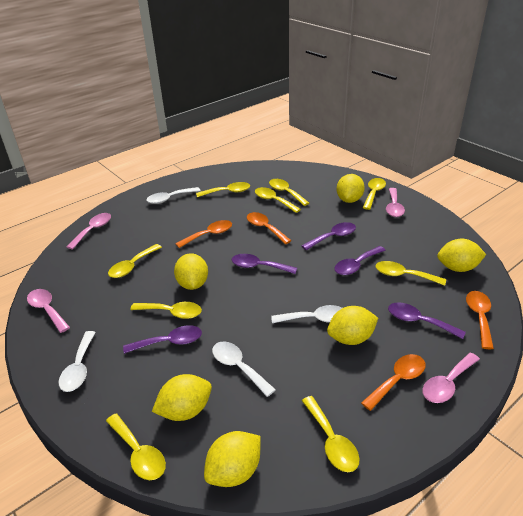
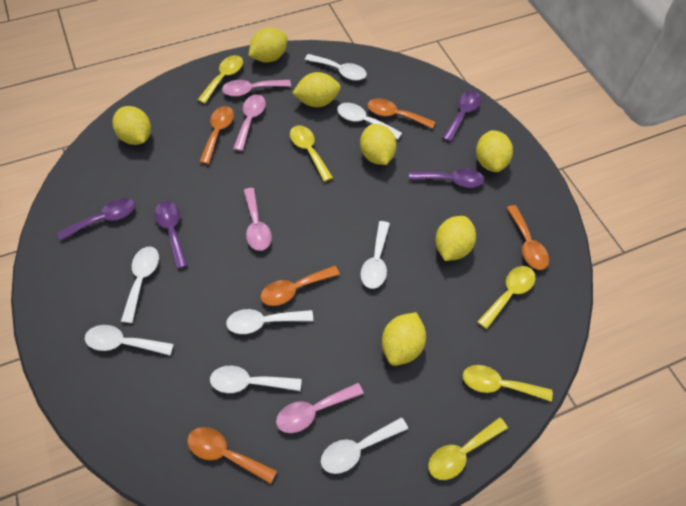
orange spoon: 4 -> 5
purple spoon: 5 -> 4
white spoon: 4 -> 8
yellow lemon: 6 -> 7
yellow spoon: 9 -> 5

